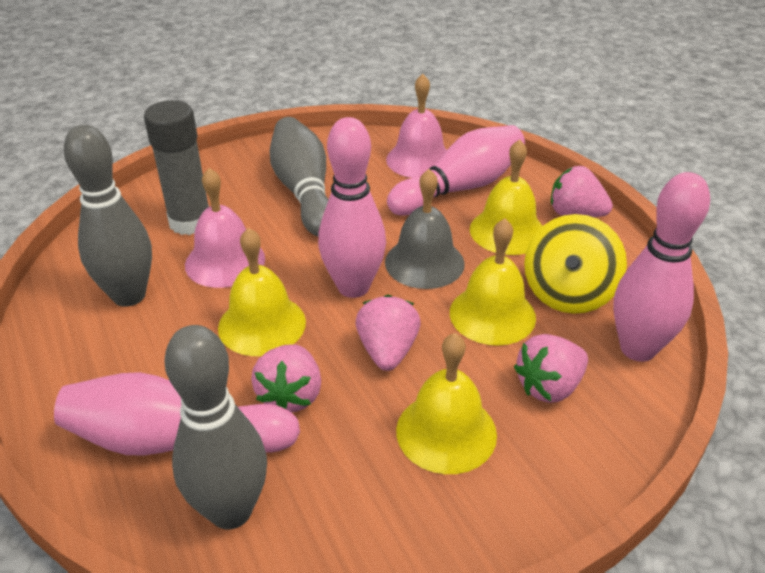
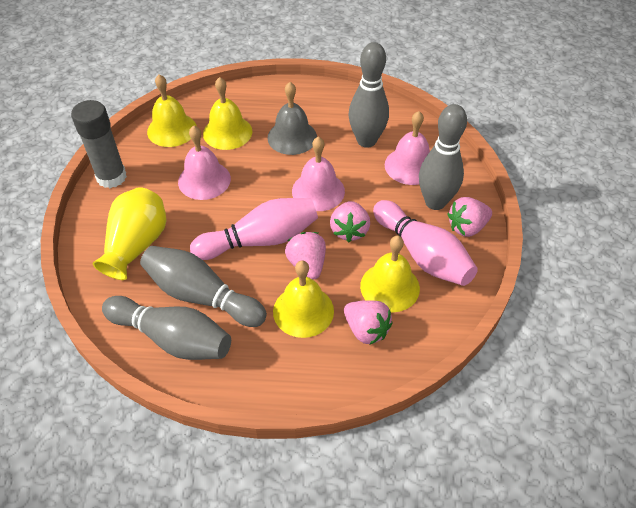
grey bowling pin: 3 -> 4
pink bell: 2 -> 3
pink bowling pin: 4 -> 2
yellow spinning top: 1 -> 0
yellow vase: 0 -> 1

